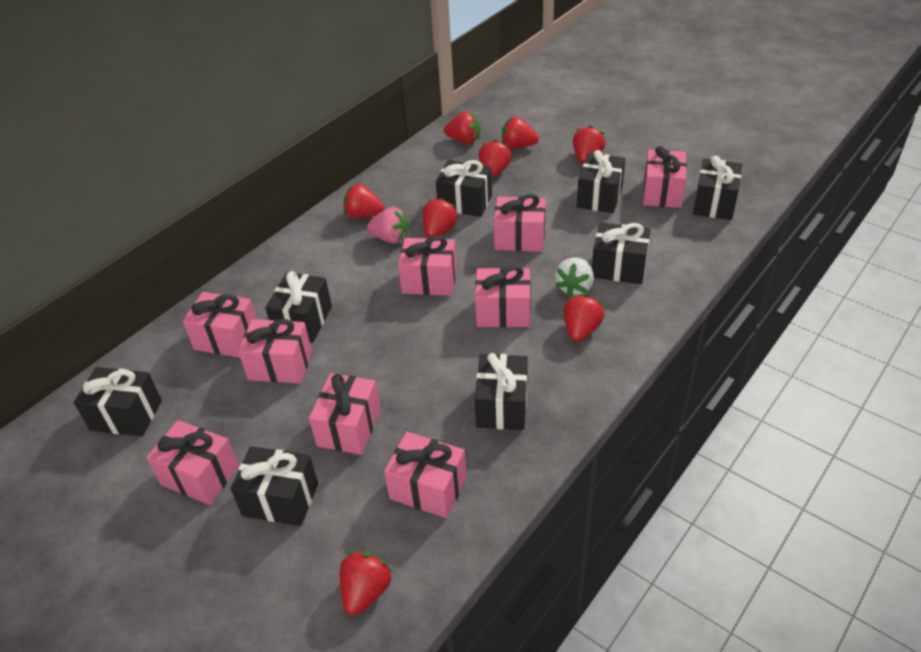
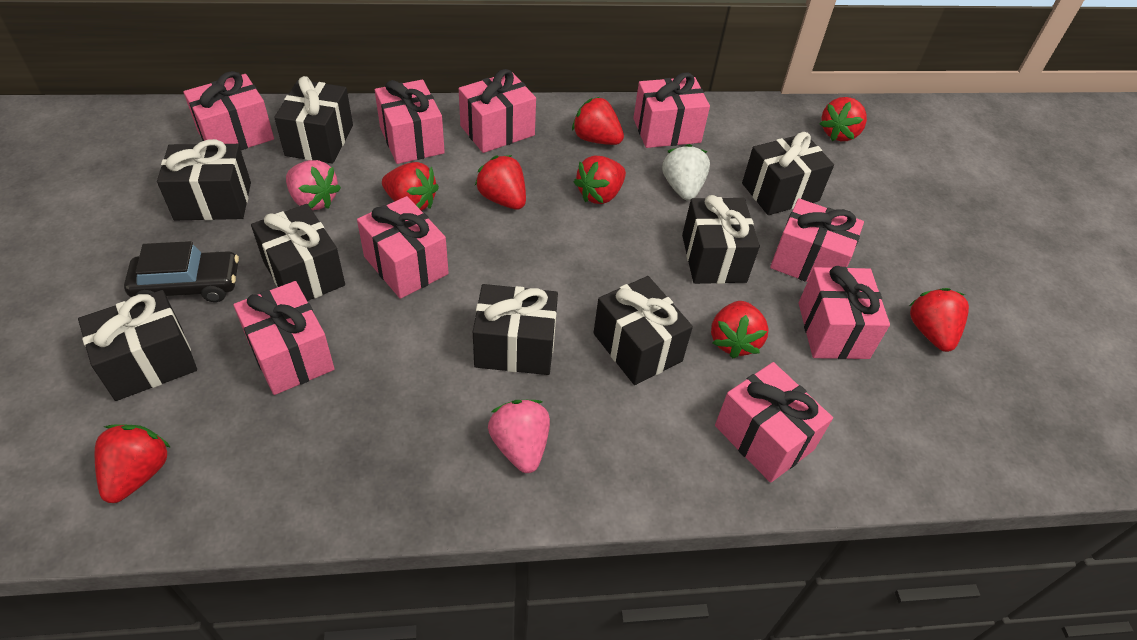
black car: 0 -> 1
pink strawberry: 1 -> 2

